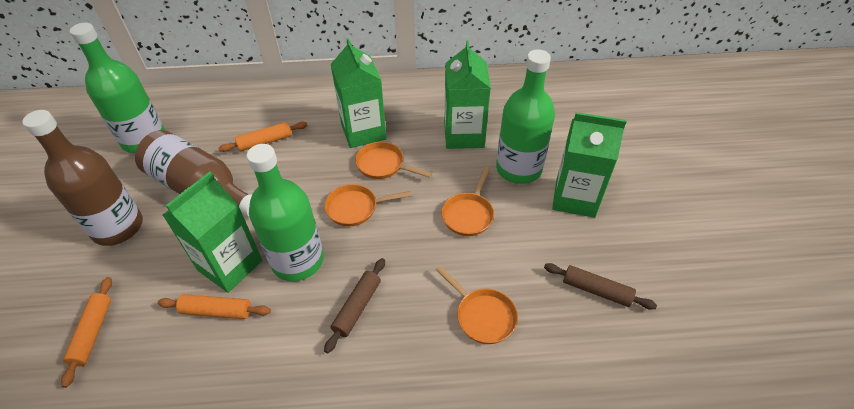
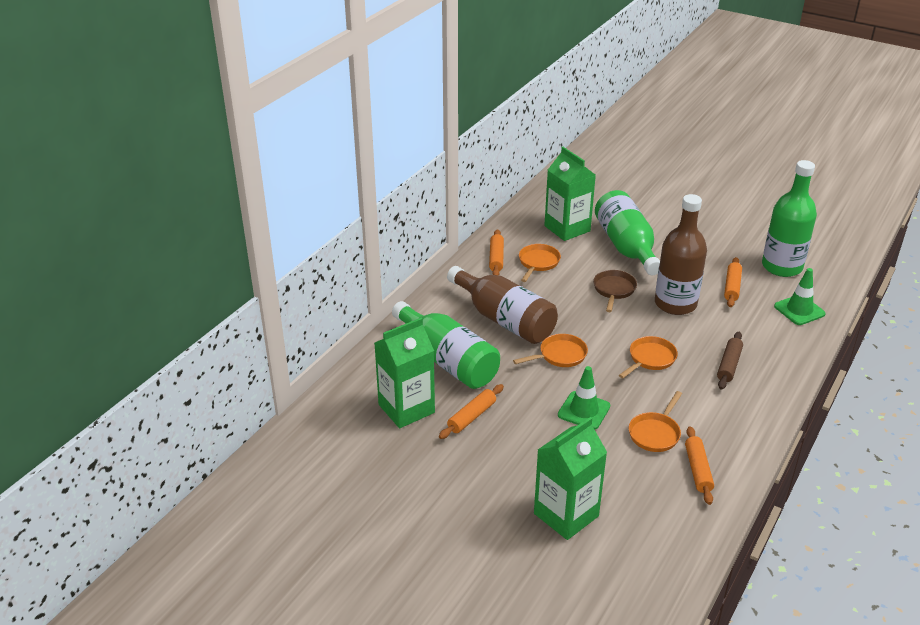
brown pan: 0 -> 1
brown rolling pin: 2 -> 1
green carton: 4 -> 3
green traffic cone: 0 -> 2
orange rolling pin: 3 -> 4

